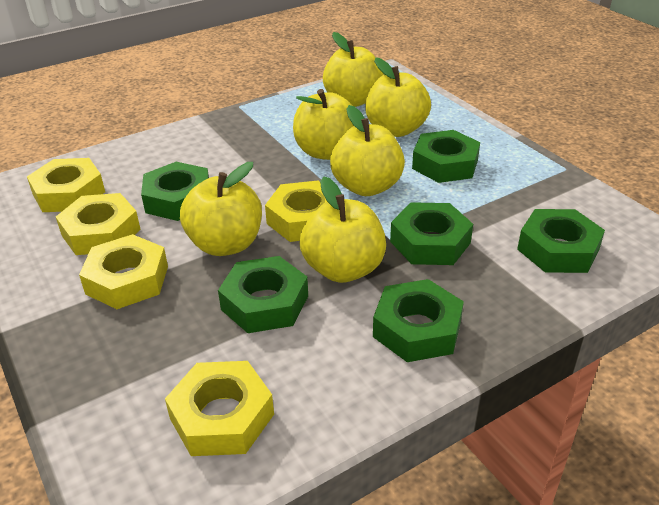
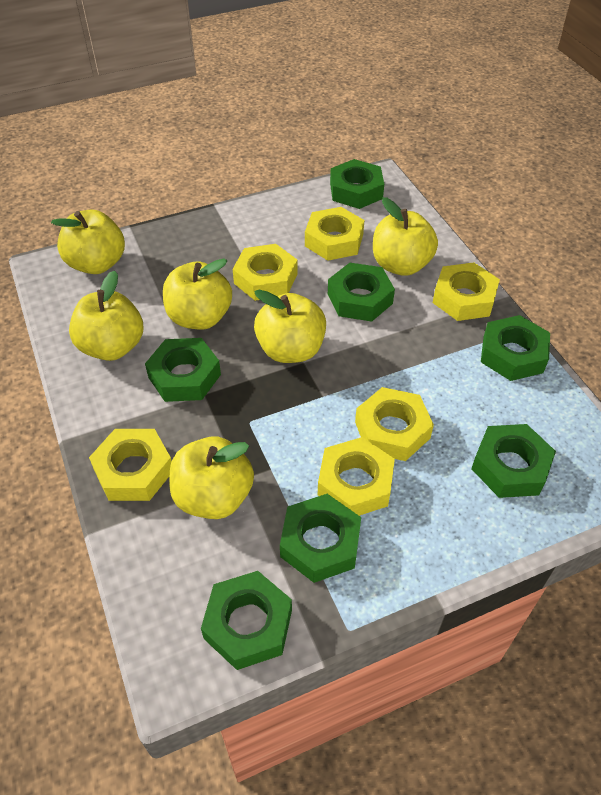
green nut: 6 -> 7
yellow nut: 5 -> 6

